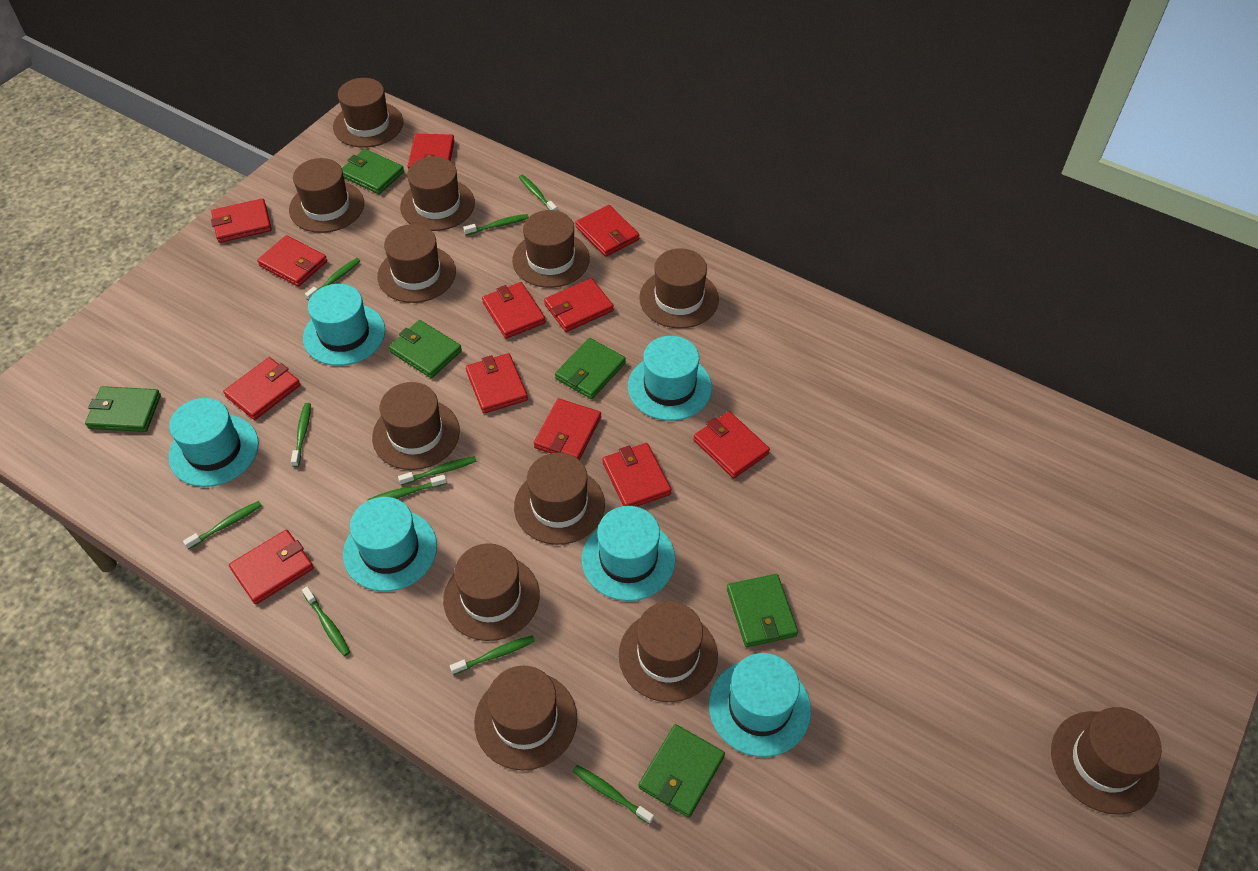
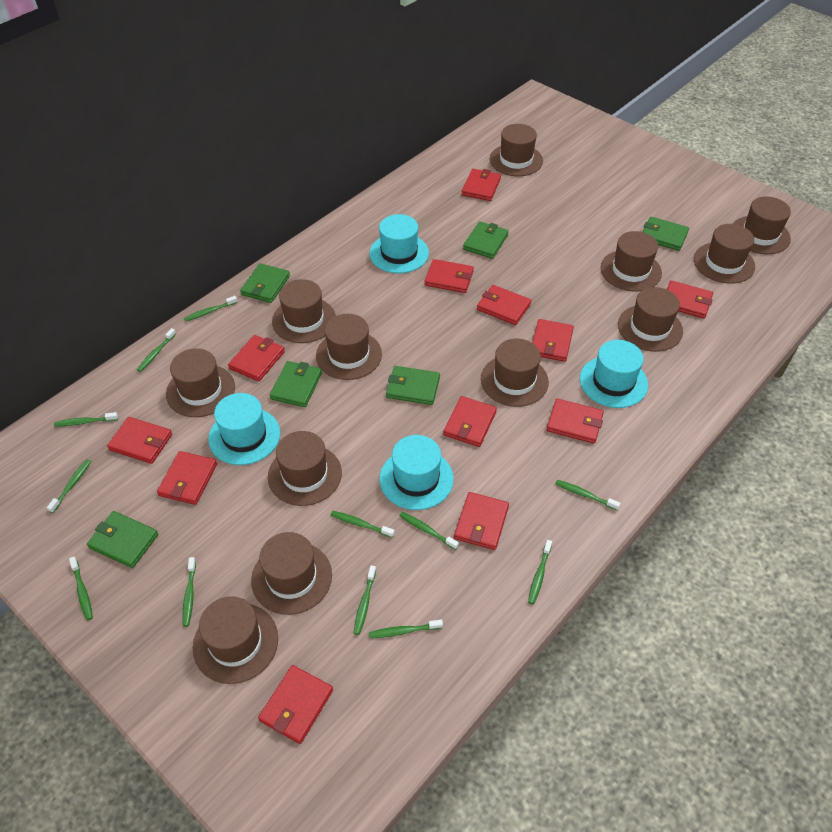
green toothbrush: 10 -> 12
turquoise hat: 6 -> 4

